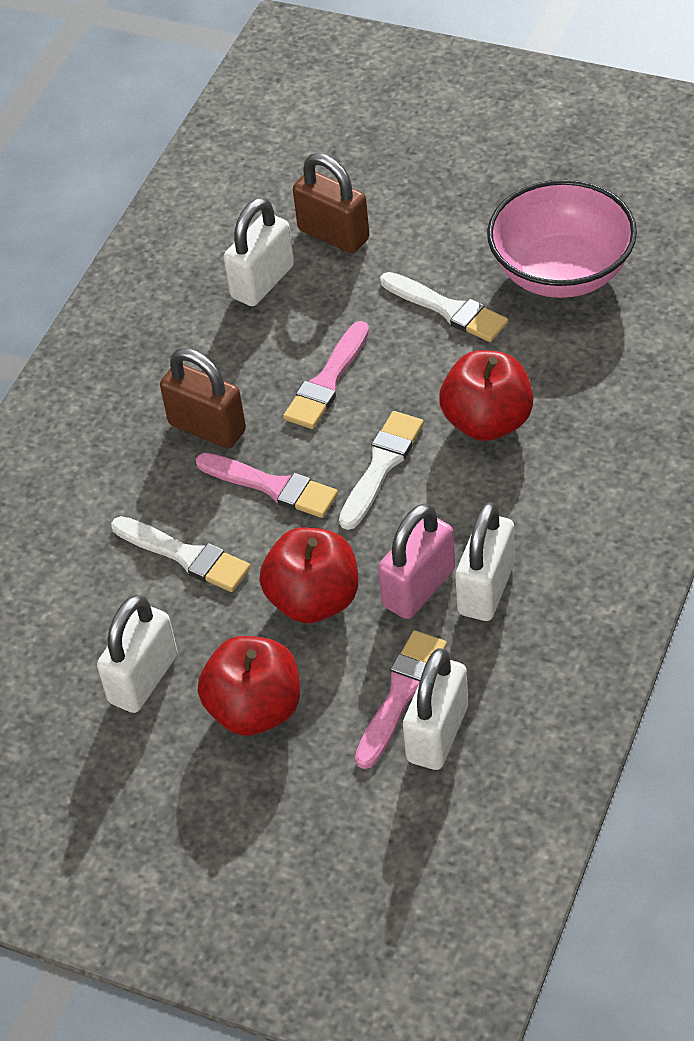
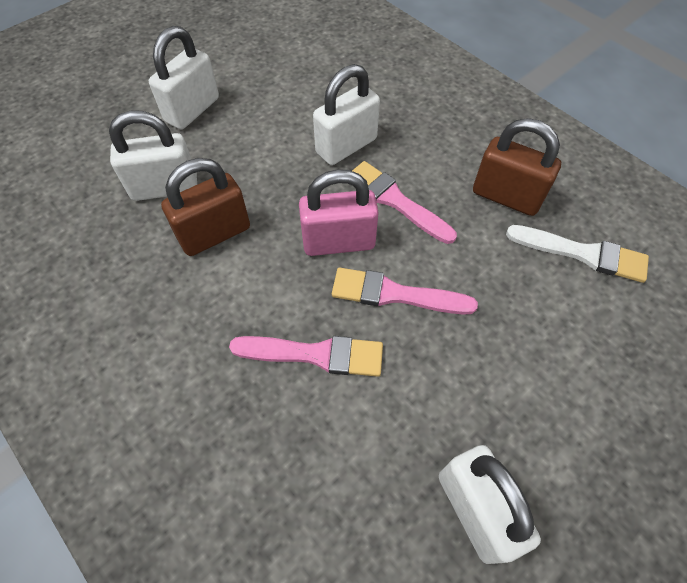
pink bowl: 1 -> 0
red apple: 3 -> 0
white brush: 3 -> 1

